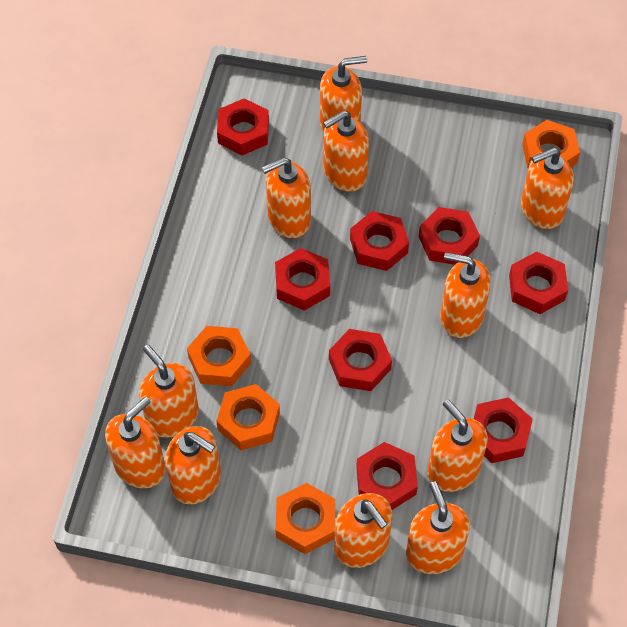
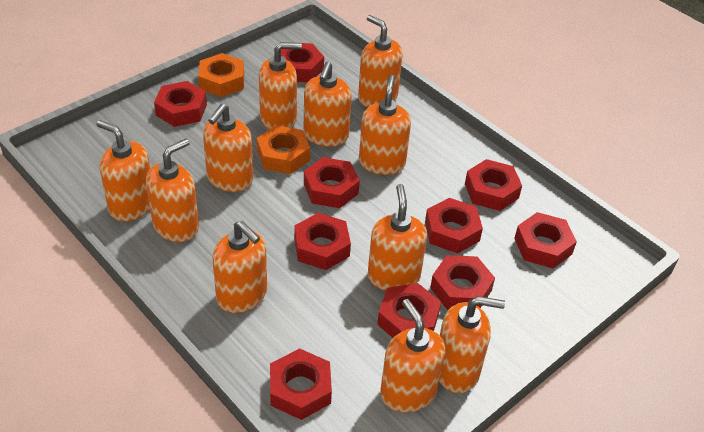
orange nut: 4 -> 2
red nut: 8 -> 10

